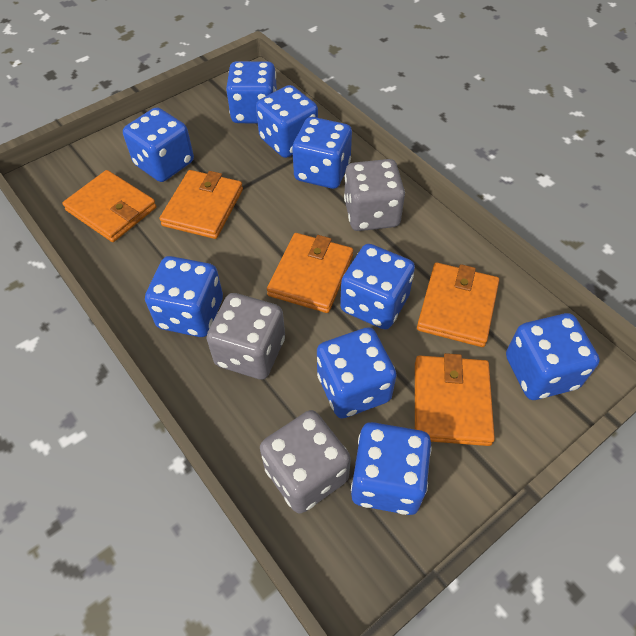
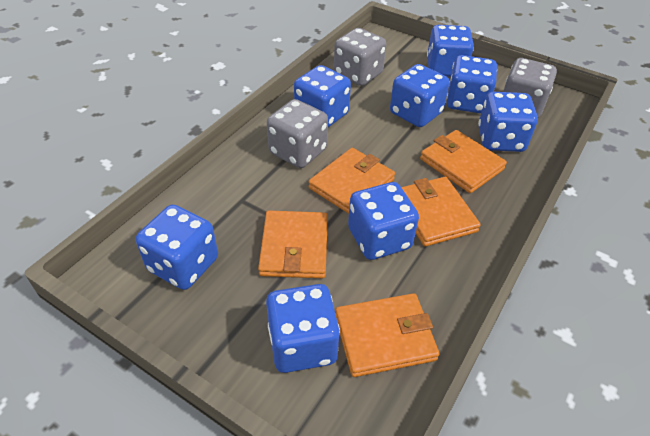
blue dice: 9 -> 8

